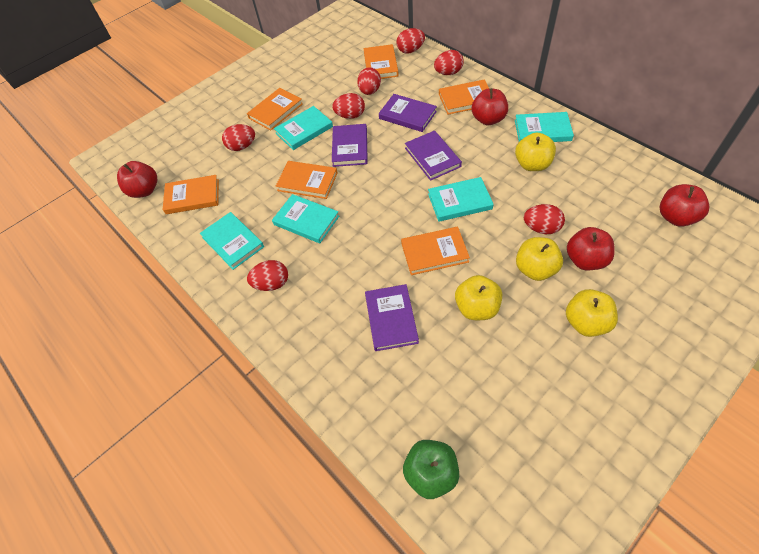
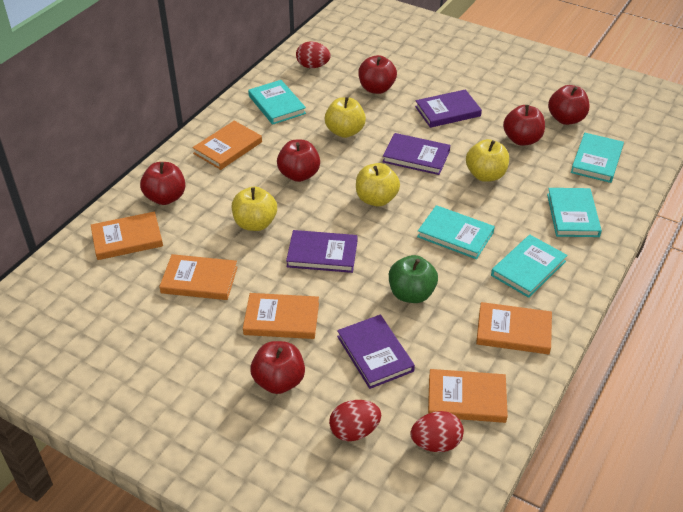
red apple: 4 -> 6
red egg: 7 -> 3

